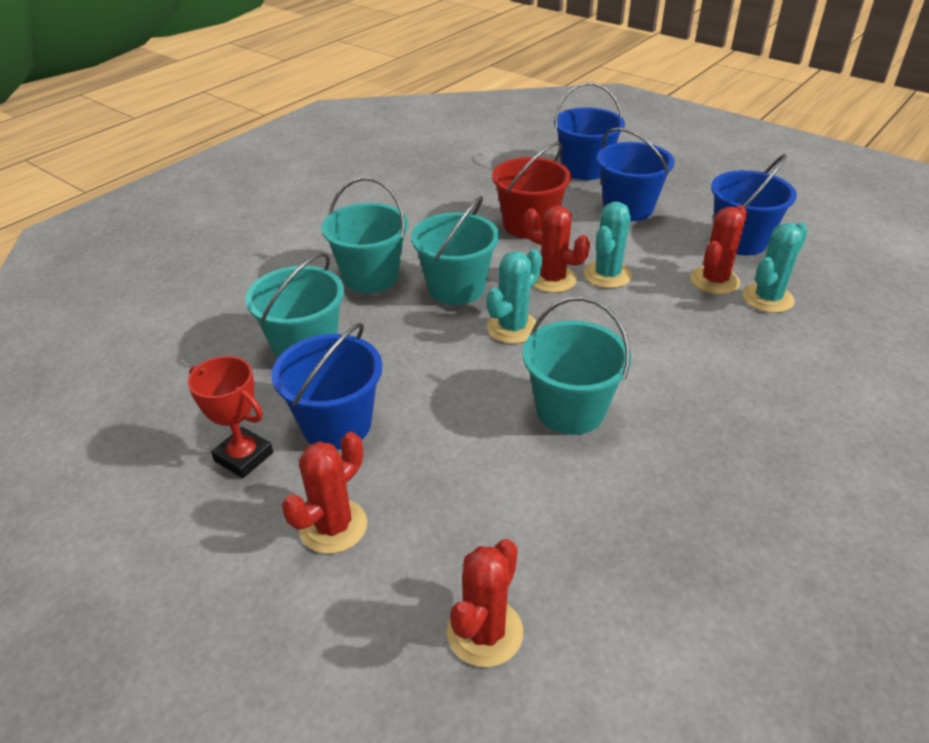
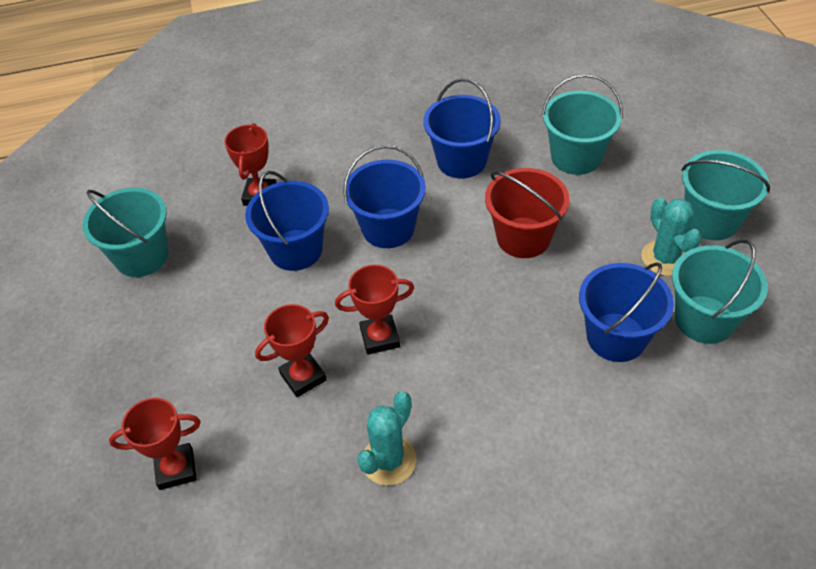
red cactus: 4 -> 0
red trophy: 1 -> 4
turquoise cactus: 3 -> 2

